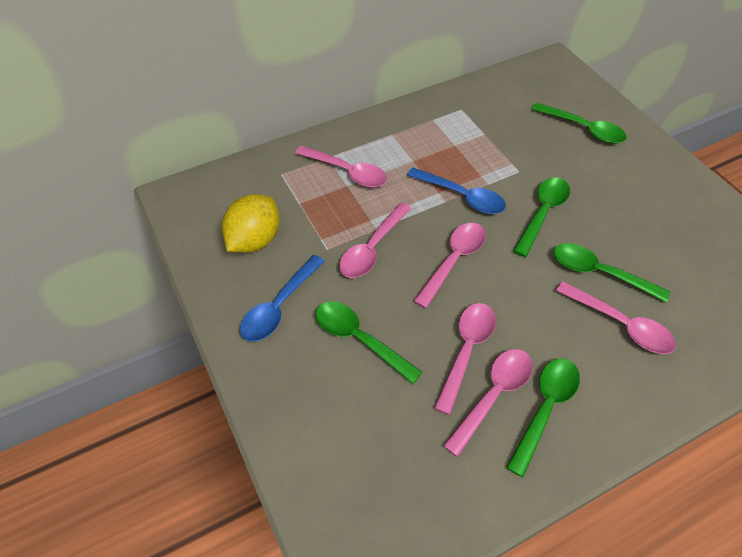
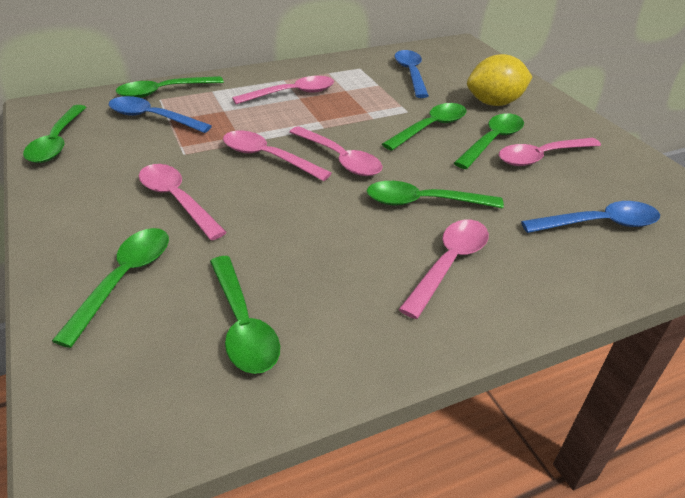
blue spoon: 2 -> 3
green spoon: 5 -> 7

